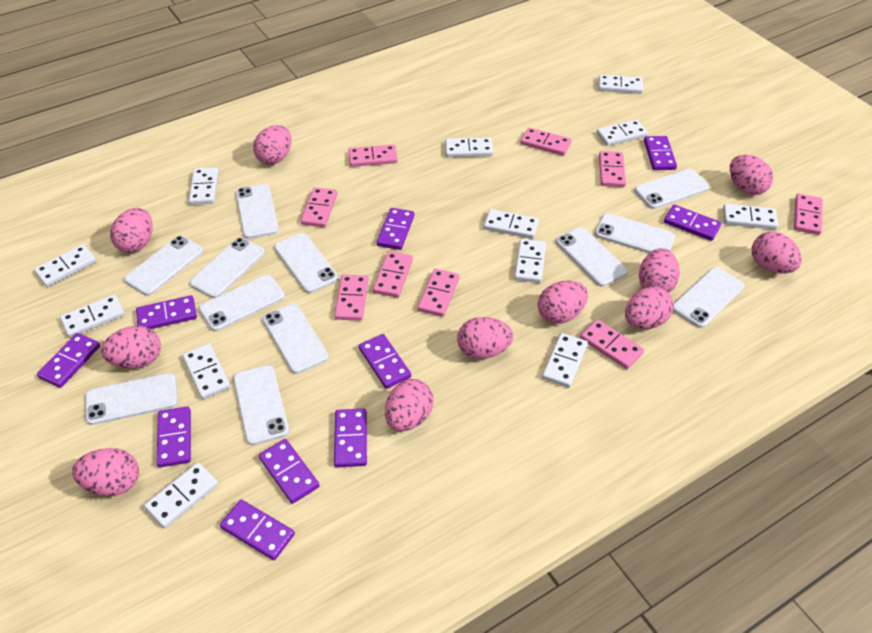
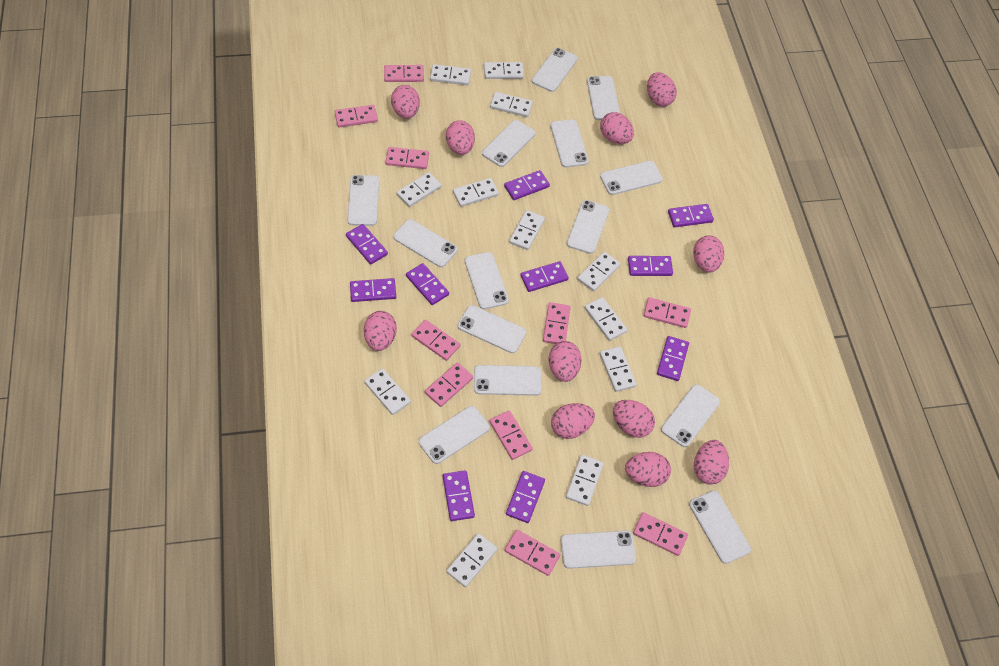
pink domino: 9 -> 10
white phone: 12 -> 15

